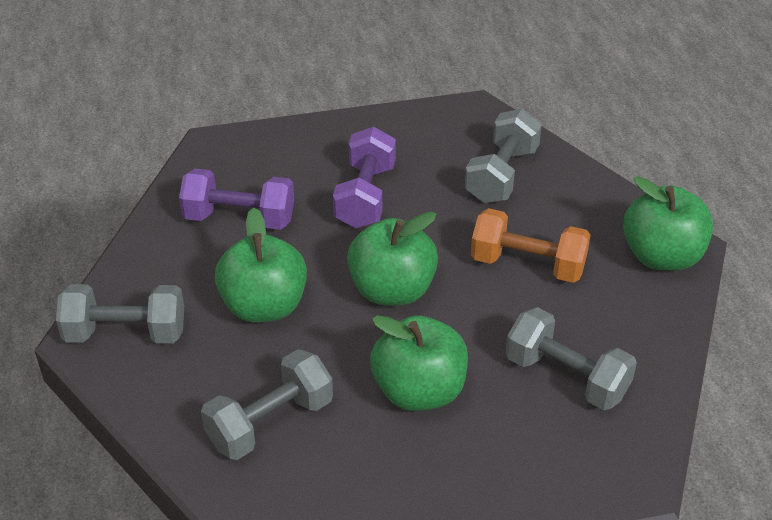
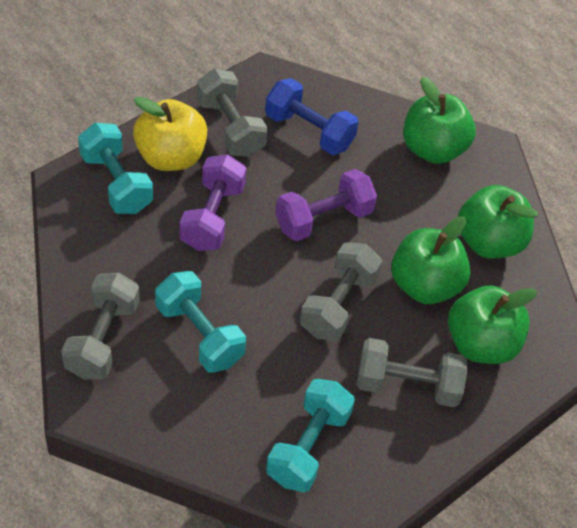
blue dumbbell: 0 -> 1
orange dumbbell: 1 -> 0
turquoise dumbbell: 0 -> 3
yellow apple: 0 -> 1

